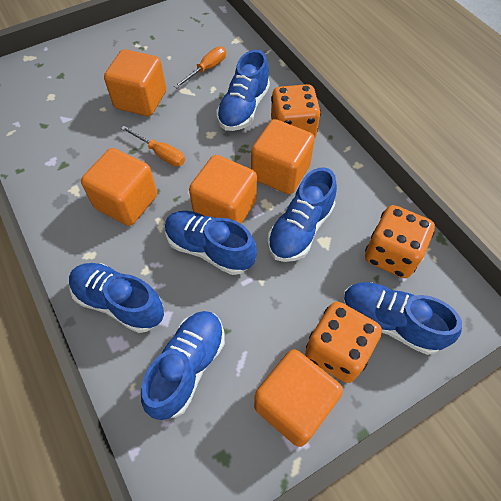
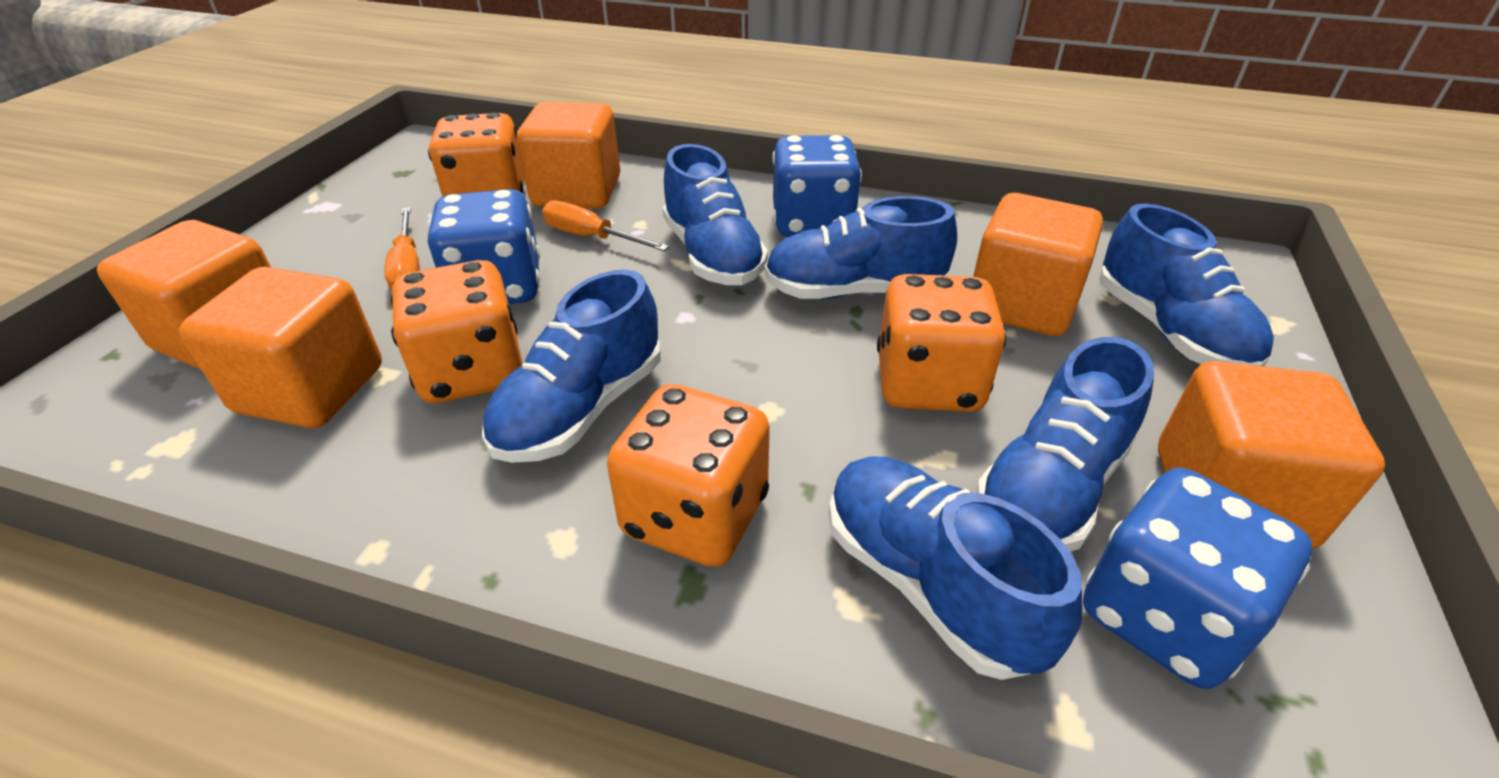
blue dice: 0 -> 3
orange dice: 3 -> 4

